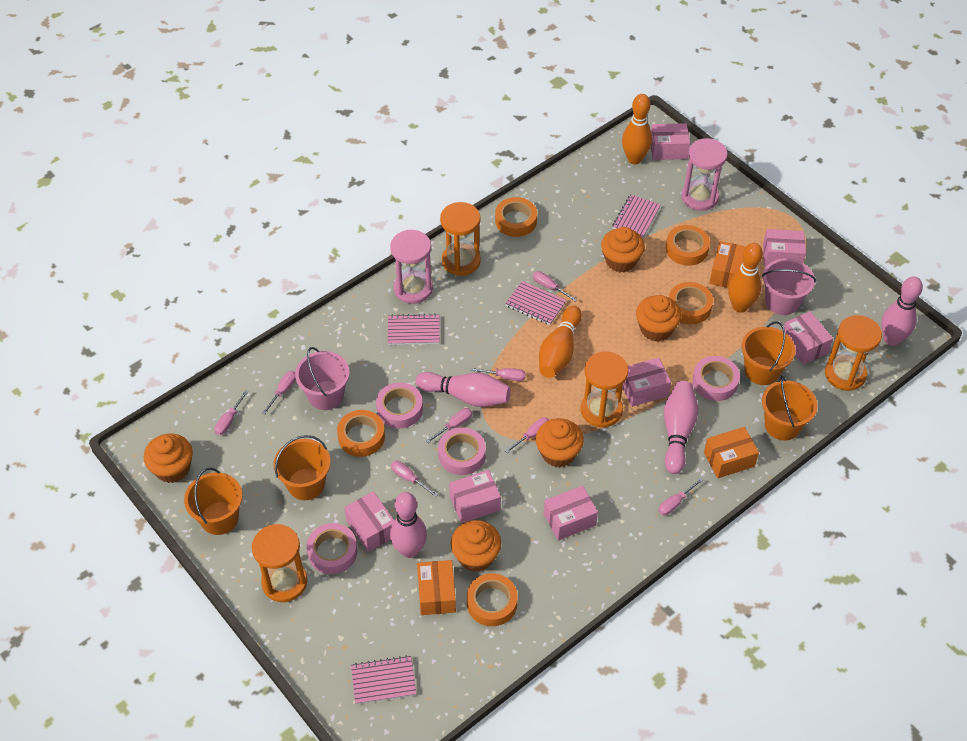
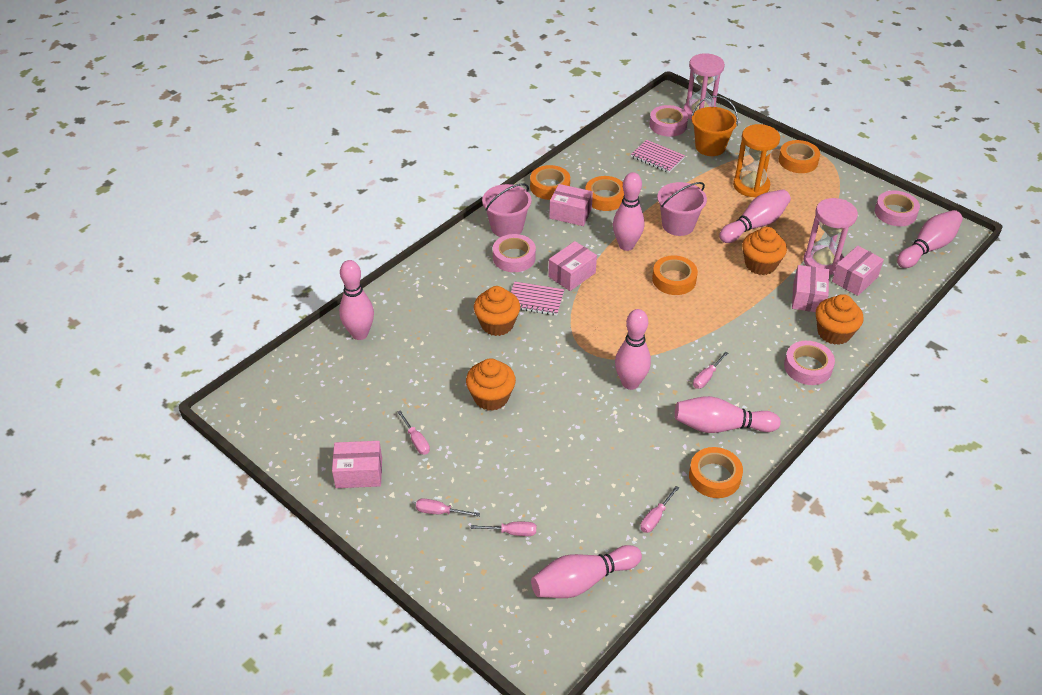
orange bowling pin: 3 -> 0
orange box: 3 -> 0
orange bucket: 4 -> 1
orange cupcake: 5 -> 4
orange hourglass: 4 -> 1
pink bowling pin: 4 -> 7
pink box: 7 -> 5
pink notebook: 4 -> 2
pink screwdriver: 8 -> 5

